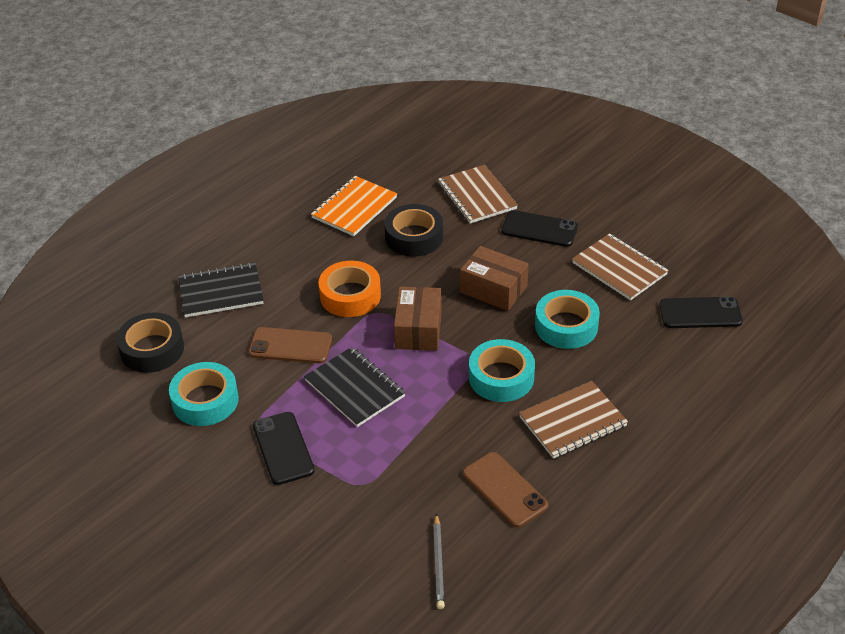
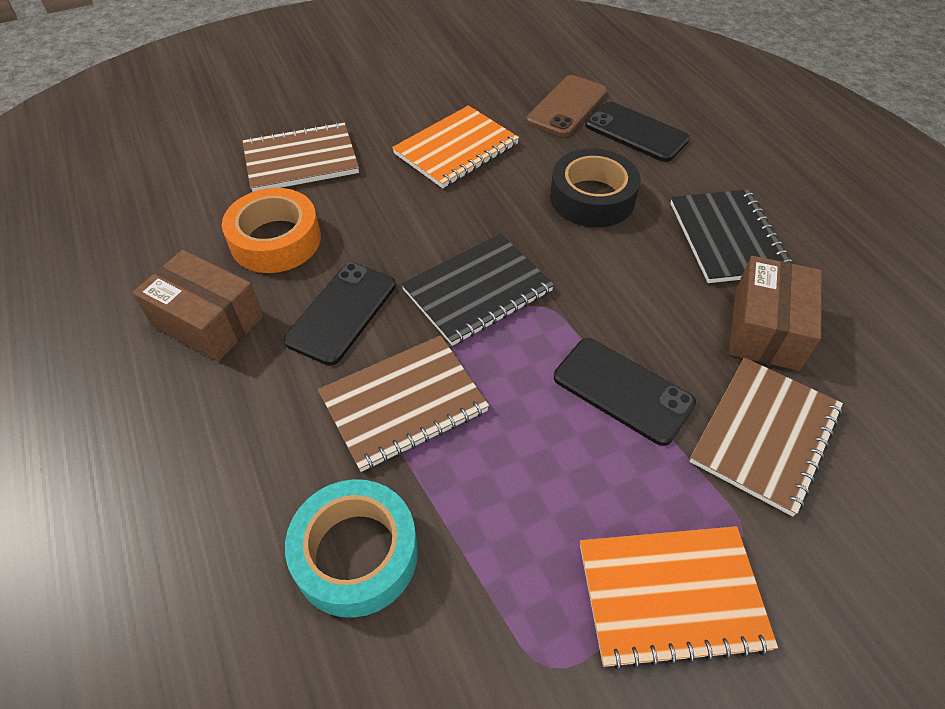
black tape: 2 -> 1
brown phone: 2 -> 1
grey pencil: 1 -> 0
orange notebook: 1 -> 2
turquoise tape: 3 -> 1

